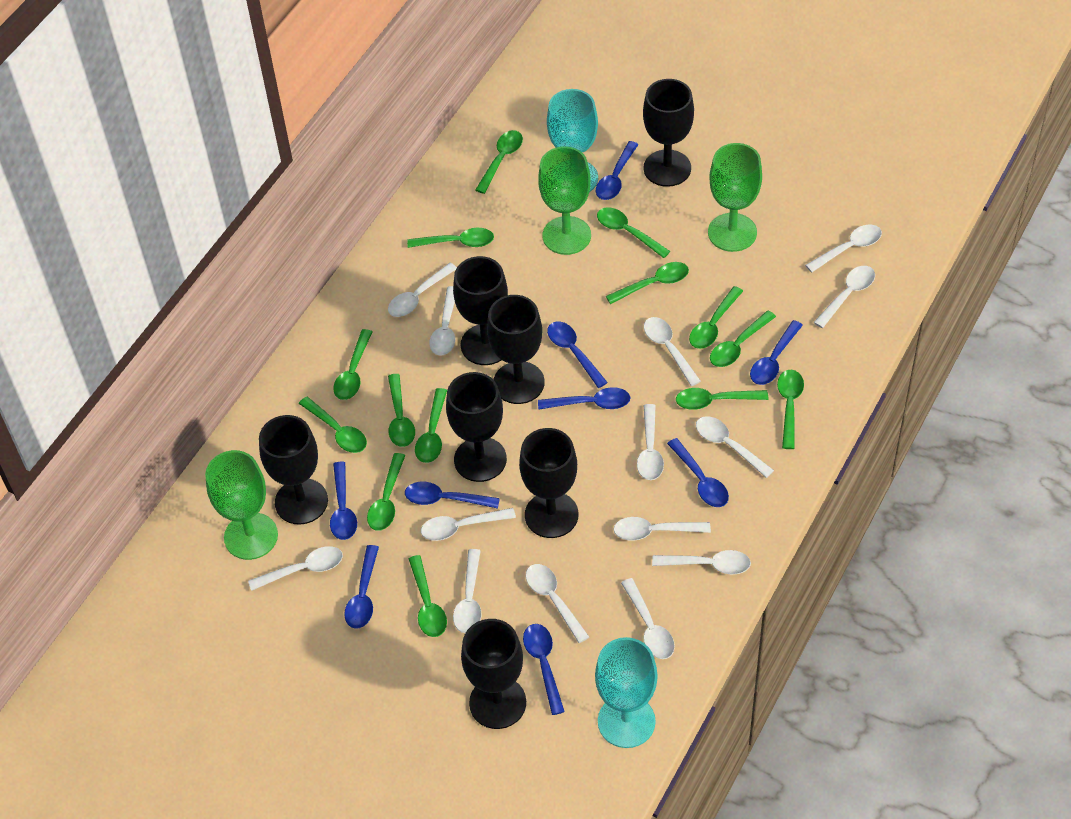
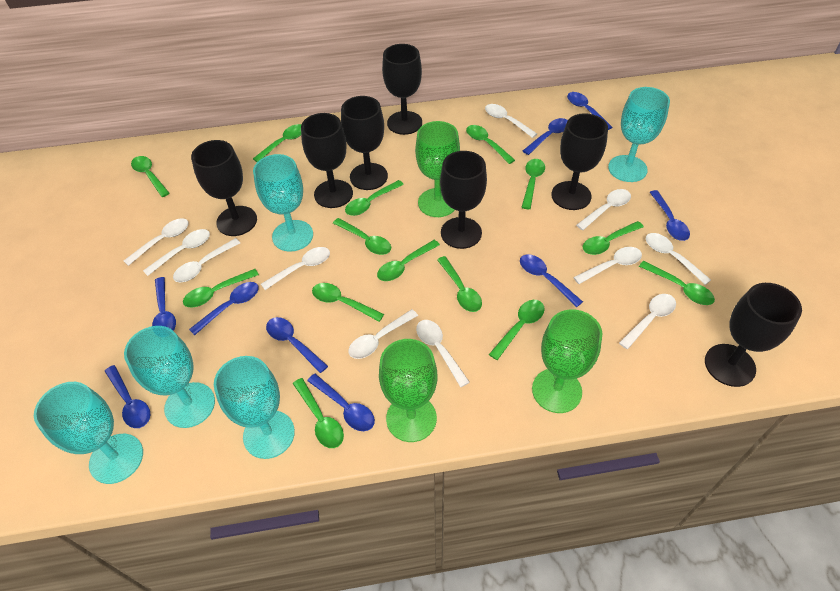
turquoise goblet: 2 -> 5
white spoon: 14 -> 11

